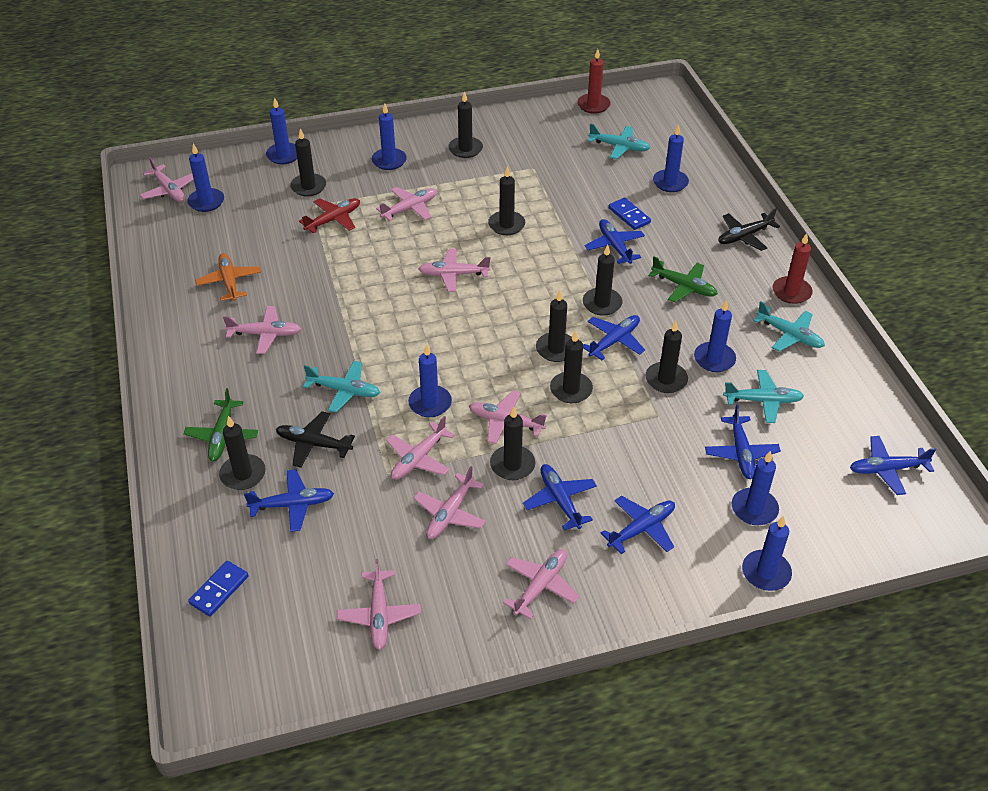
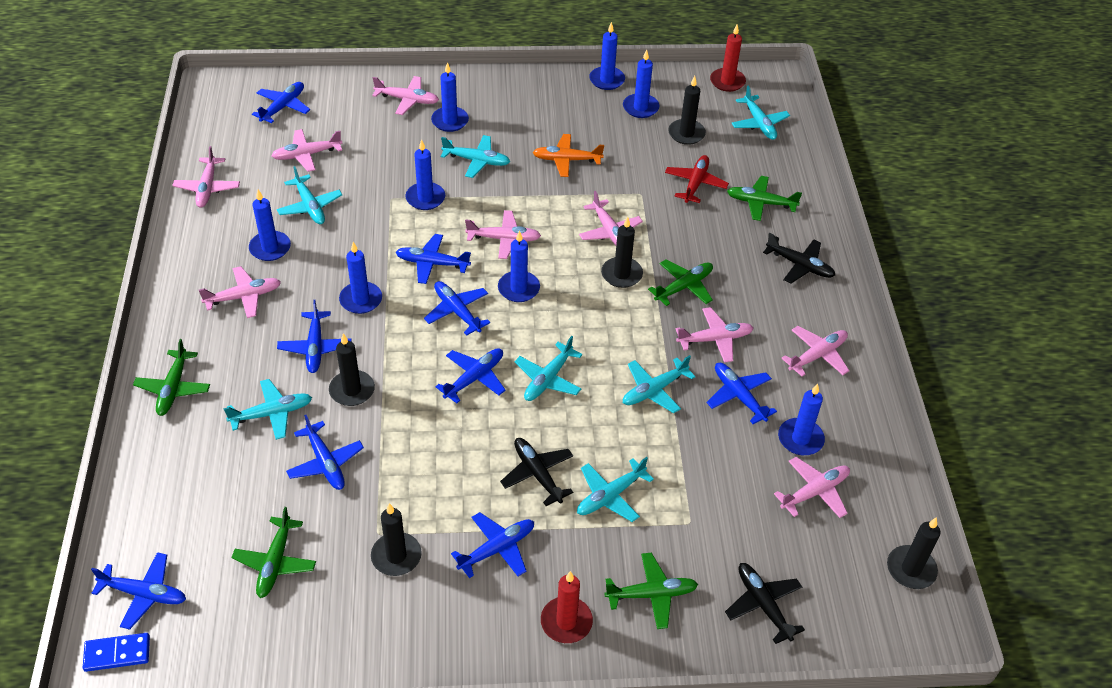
black candle: 9 -> 5
black plane: 2 -> 3
blue domino: 2 -> 1
blue plane: 7 -> 9
green plane: 2 -> 5
turquoise plane: 4 -> 7

